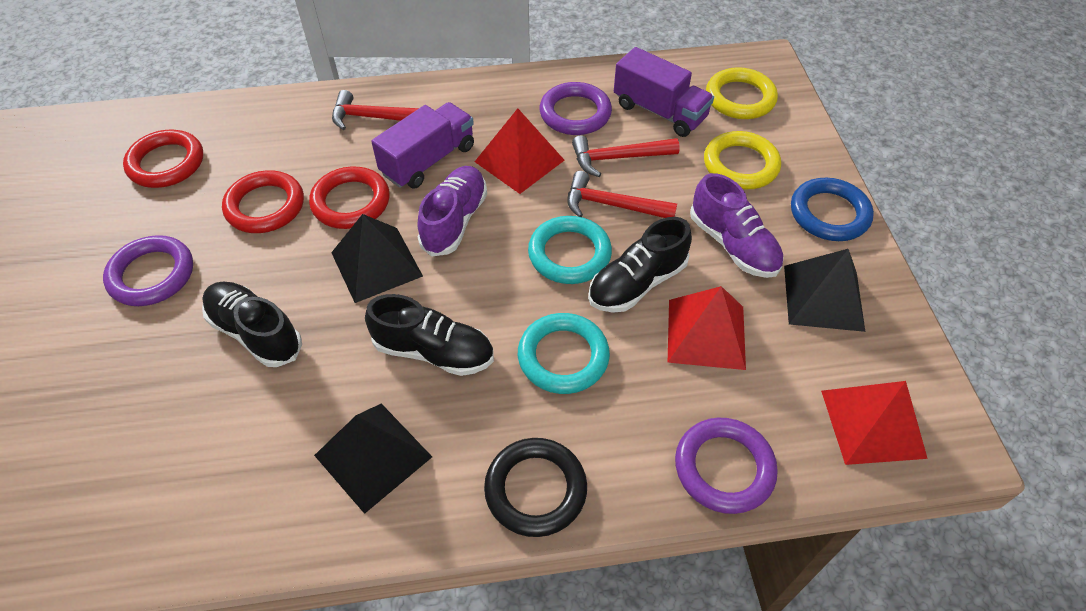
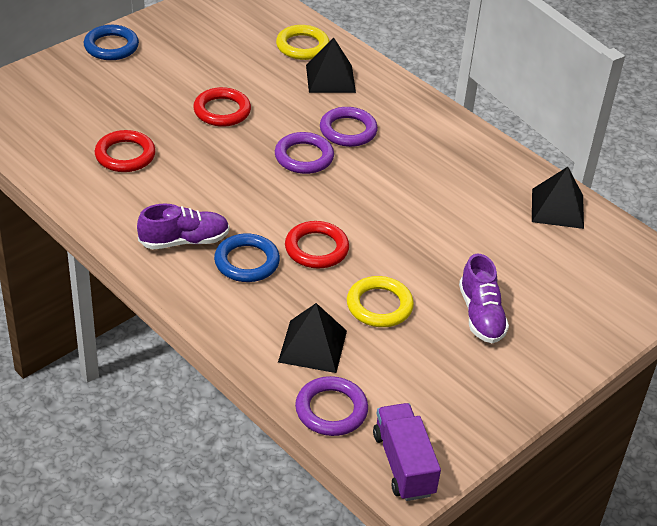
black ring: 1 -> 0
black shoe: 3 -> 0
blue ring: 1 -> 2
purple truck: 2 -> 1
red hammer: 3 -> 0
red pyramid: 3 -> 0
turquoise ring: 2 -> 0

